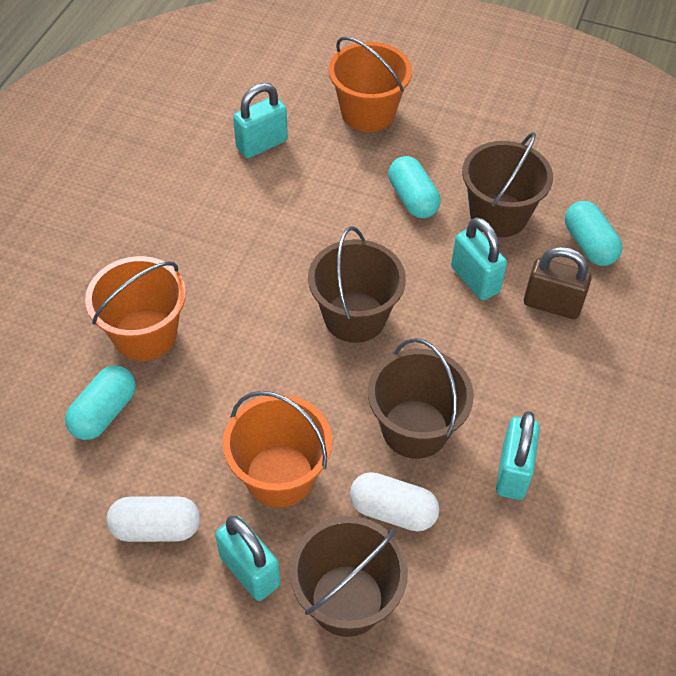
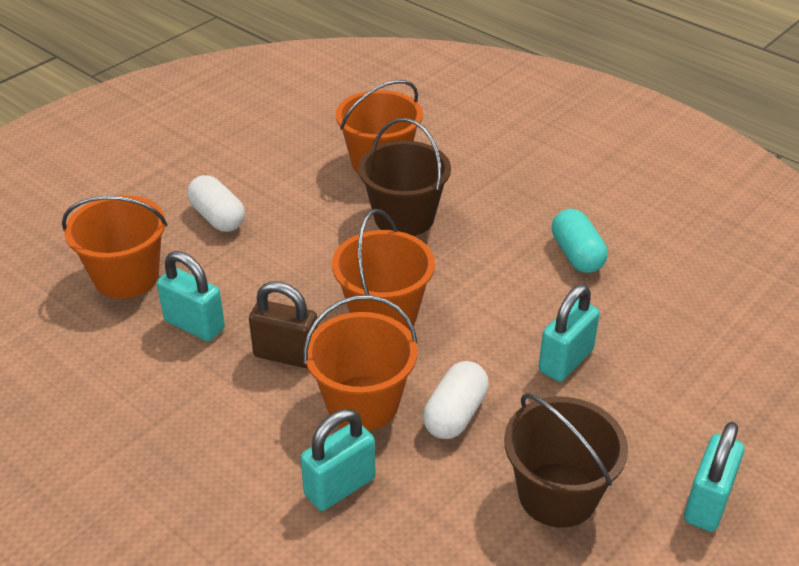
brown bucket: 4 -> 2
orange bucket: 3 -> 4
turquoise capsule: 3 -> 1

